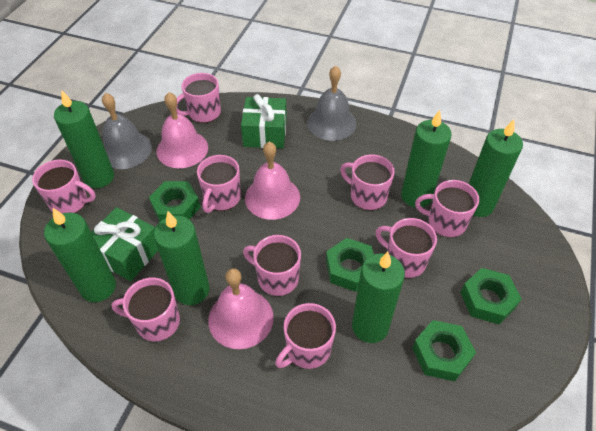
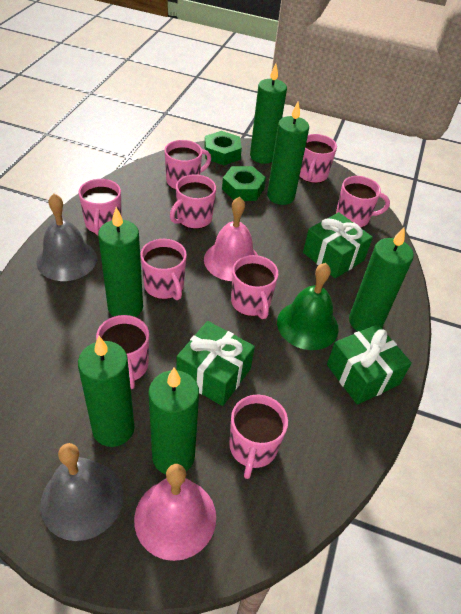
green bell: 0 -> 1
green gift: 2 -> 3
green nut: 4 -> 2
pink bell: 3 -> 2

